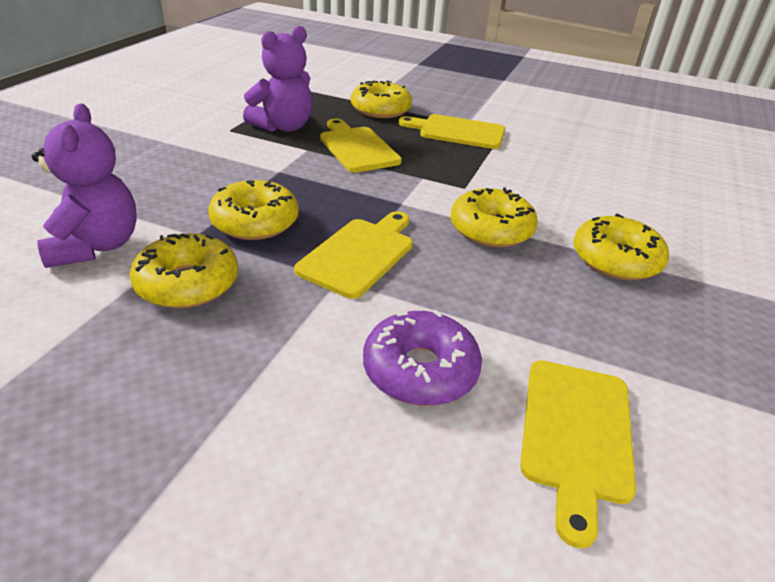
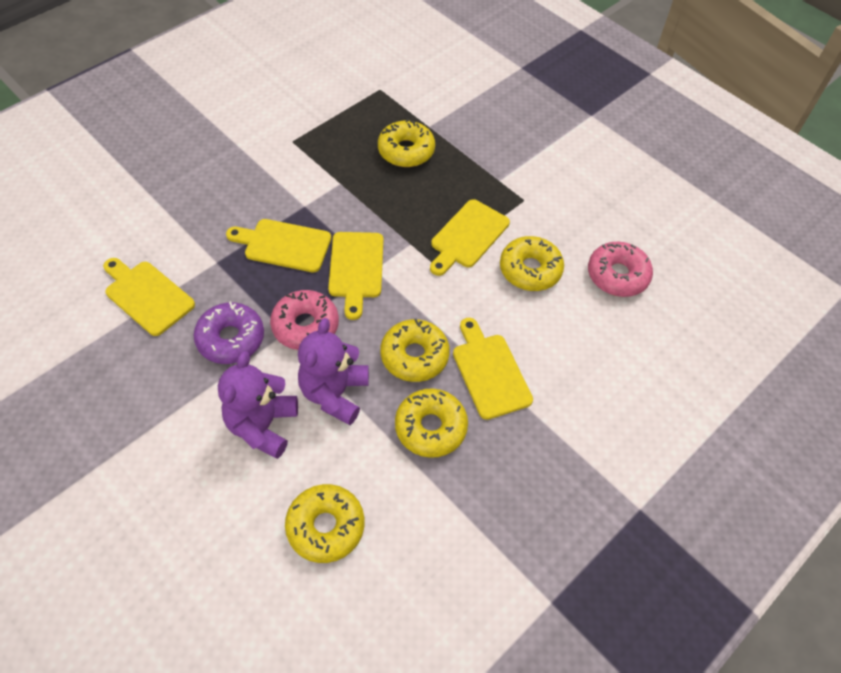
pink donut: 0 -> 2
yellow cutting board: 4 -> 5

